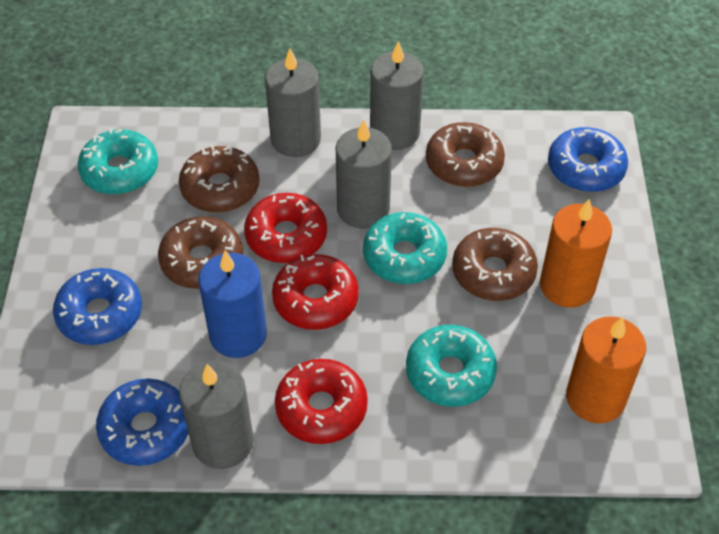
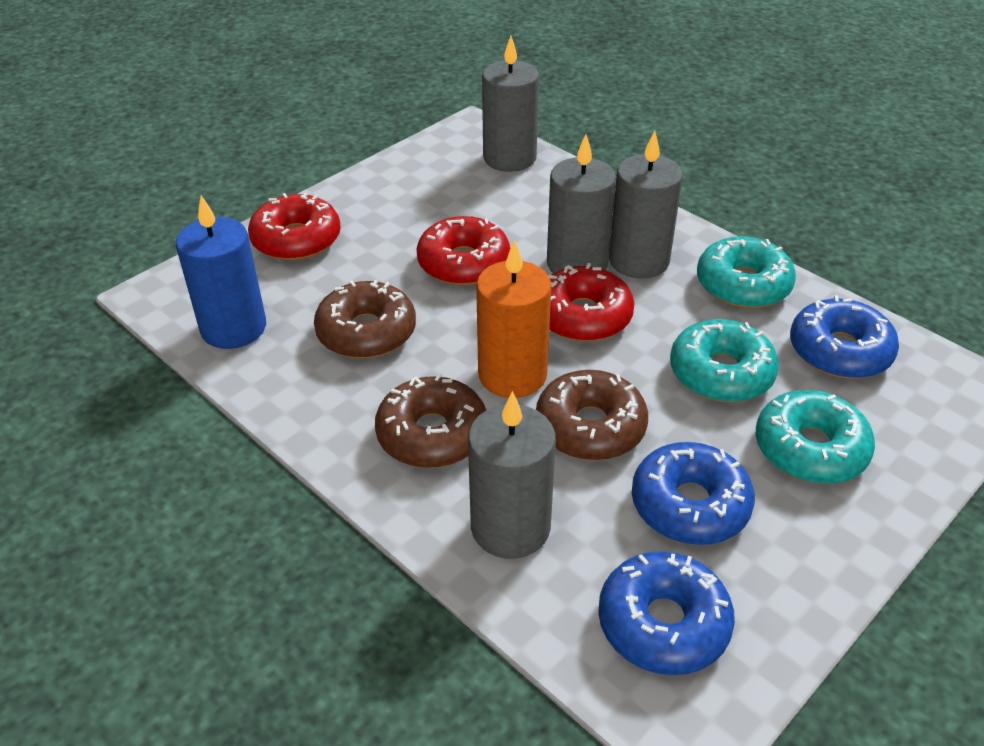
brown donut: 4 -> 3
orange candle: 2 -> 1

